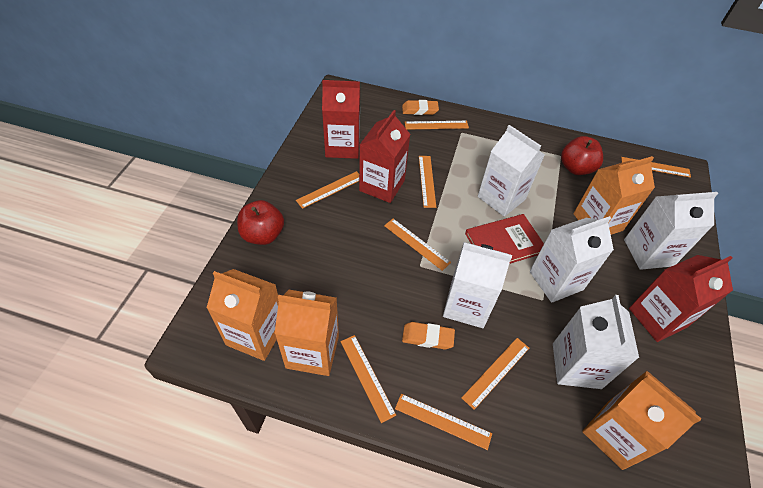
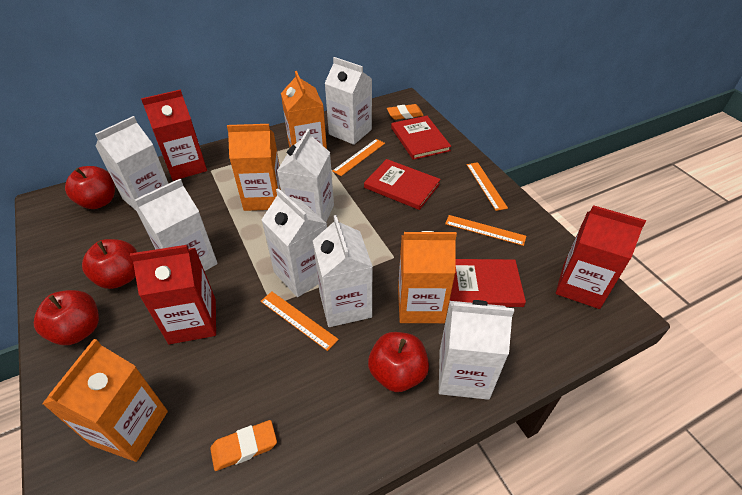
orange ruler: 8 -> 4
red apple: 2 -> 4
red book: 1 -> 3
white carton: 5 -> 7

